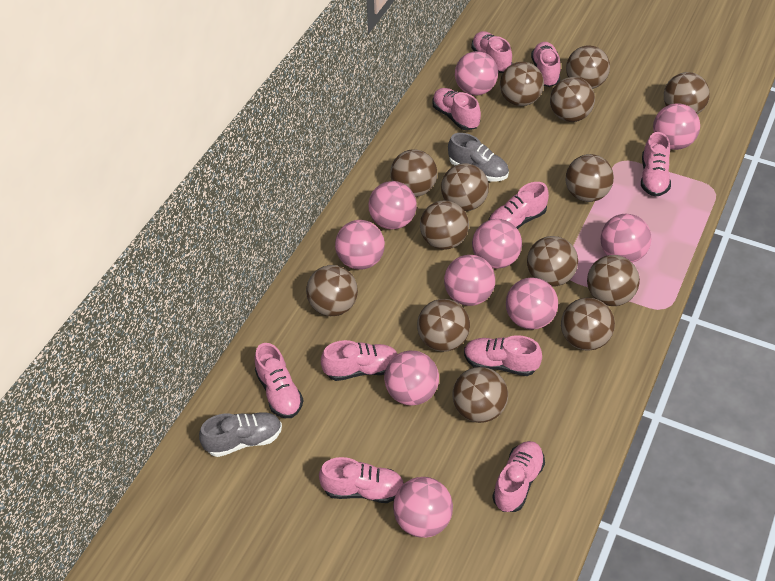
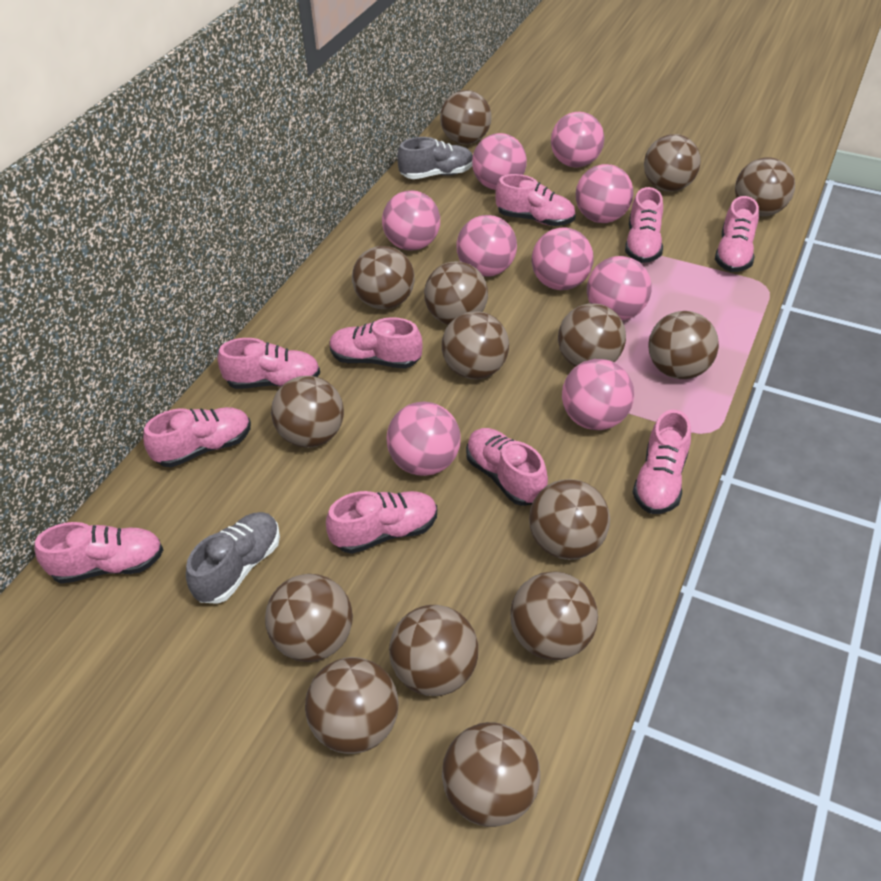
brown ball: 14 -> 15
pink ball: 10 -> 9

